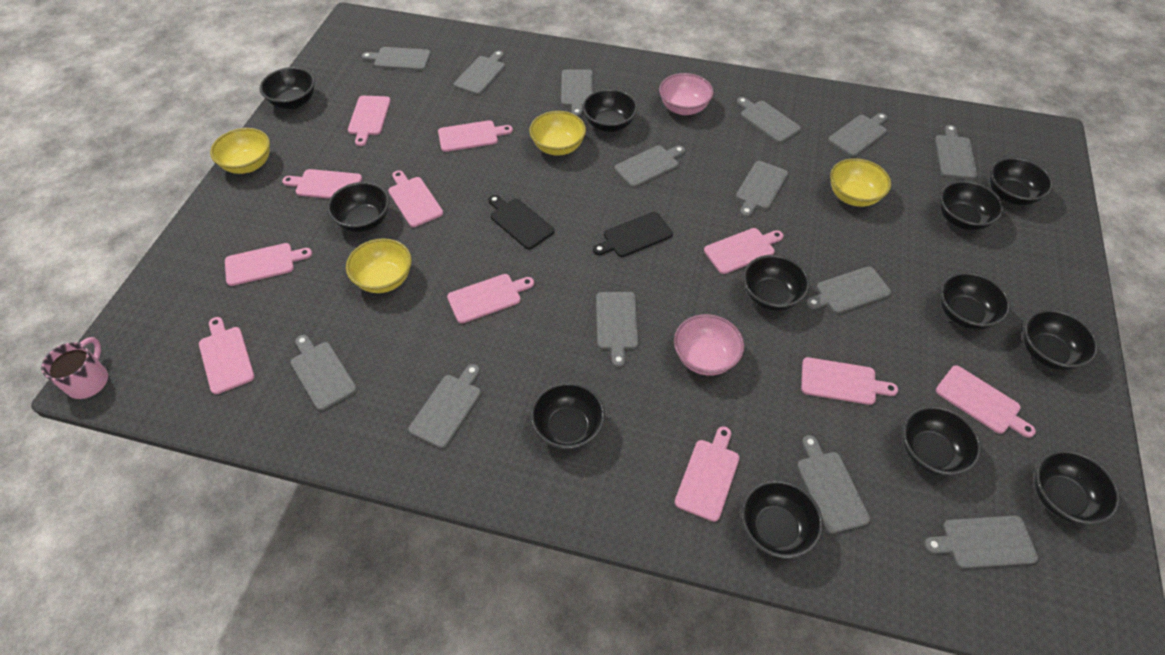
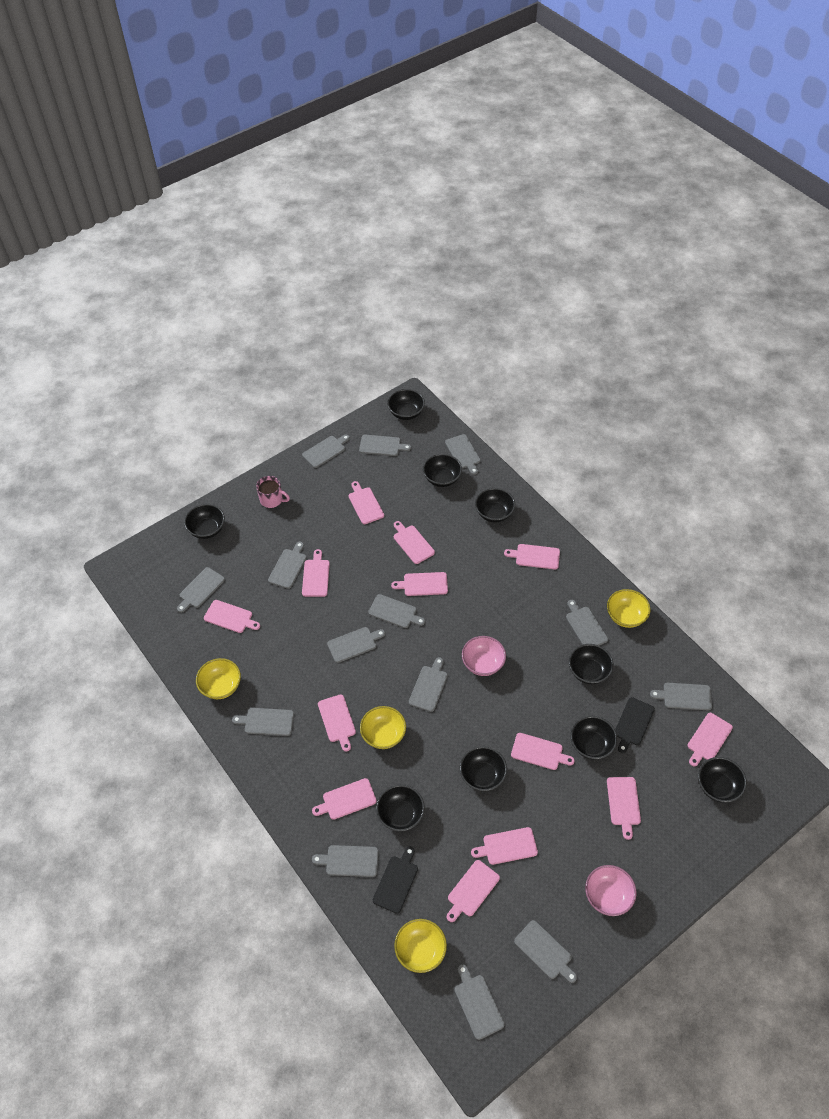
black bowl: 12 -> 9
pink cutting board: 11 -> 13

